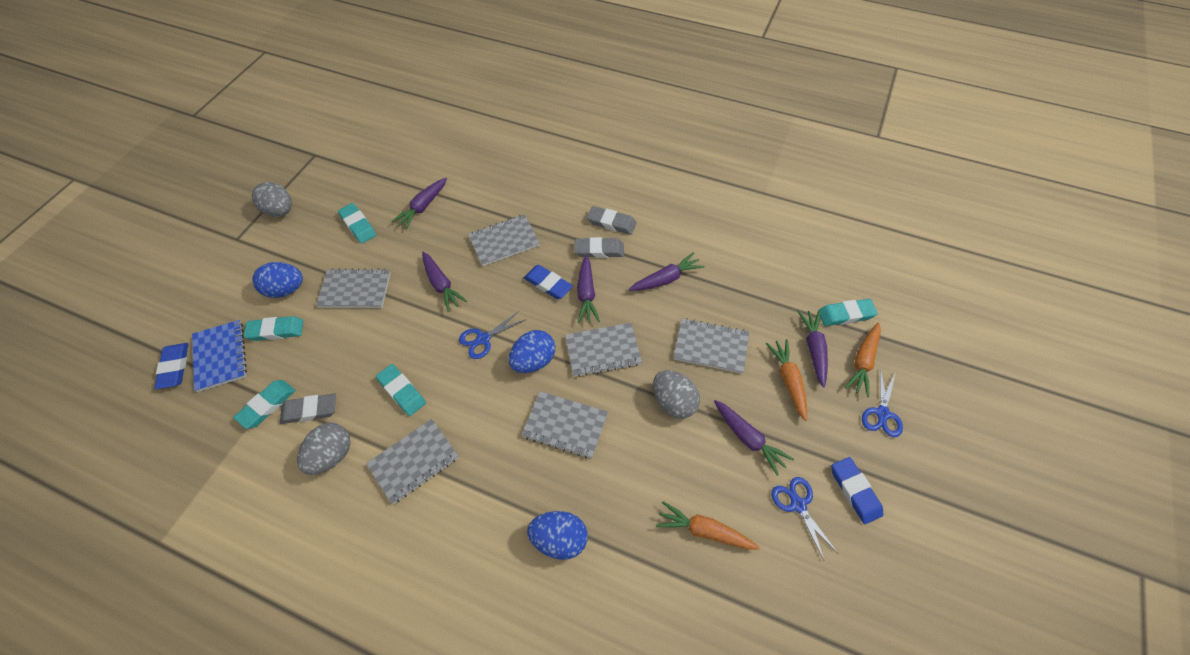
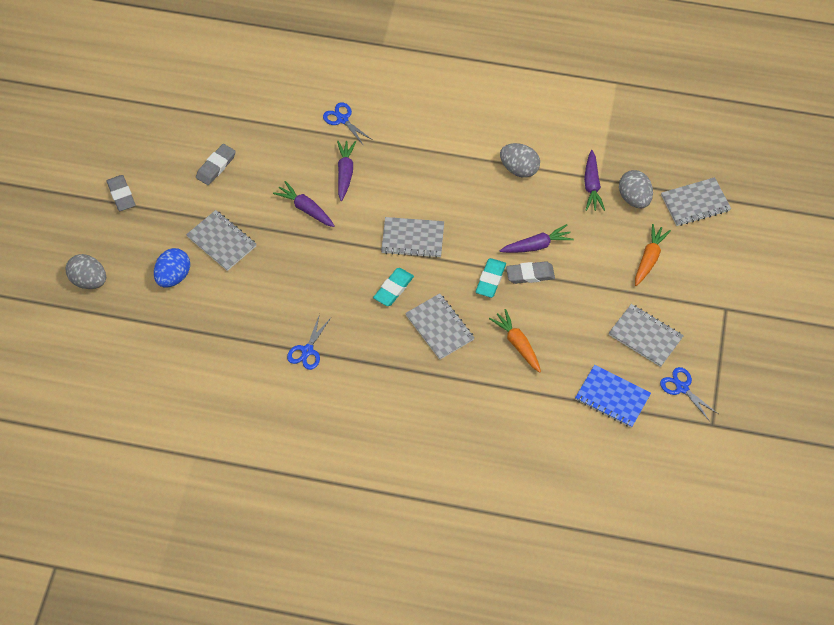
blue egg: 3 -> 1
blue eraser: 3 -> 0
grey notebook: 6 -> 5
orange carrot: 3 -> 2
purple carrot: 6 -> 4
turquoise eraser: 5 -> 2

